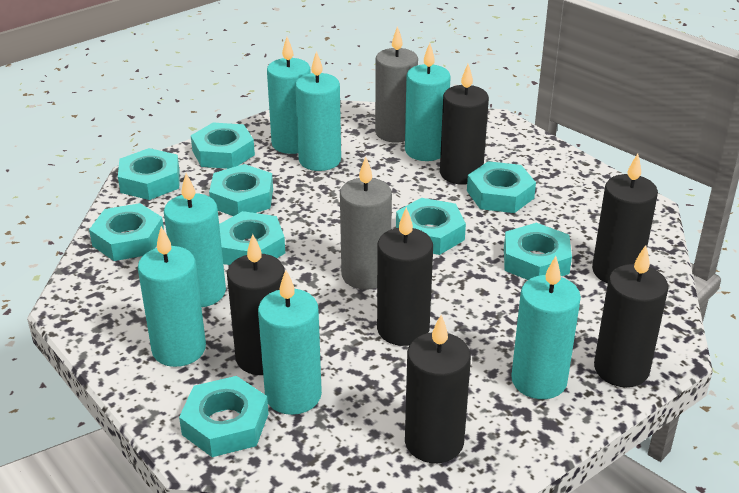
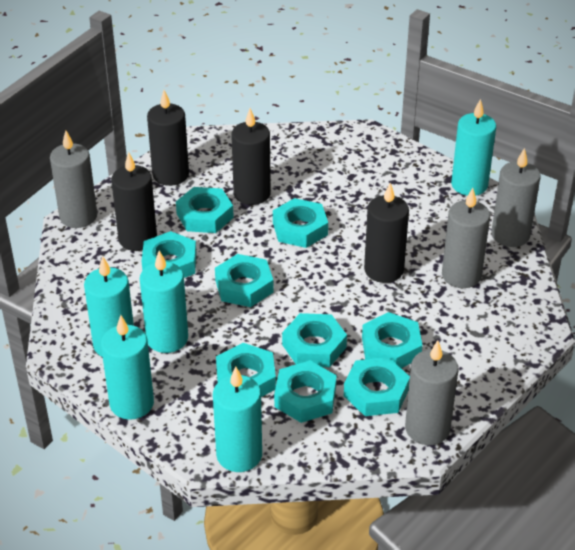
black candle: 6 -> 4
grey candle: 2 -> 4
turquoise candle: 7 -> 5

